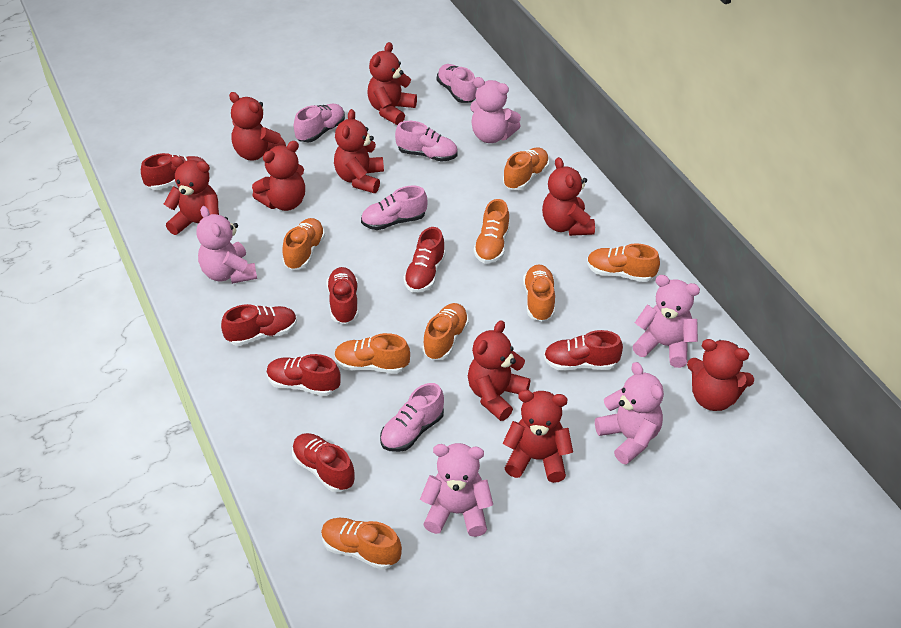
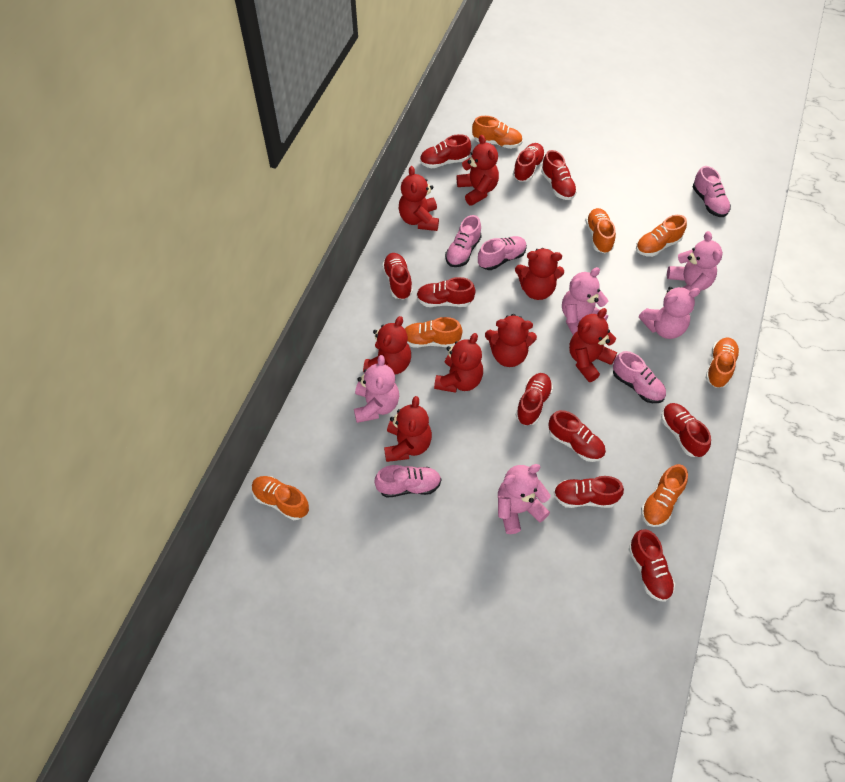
orange shoe: 8 -> 7
red shoe: 7 -> 10
red teddy bear: 9 -> 8

